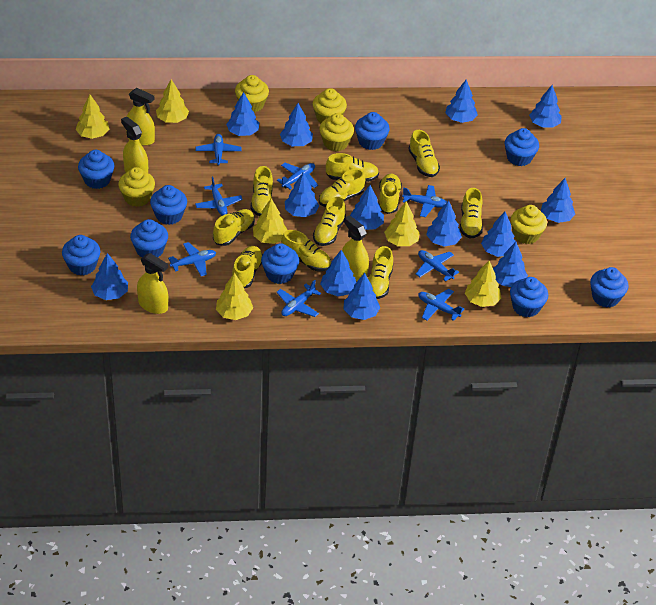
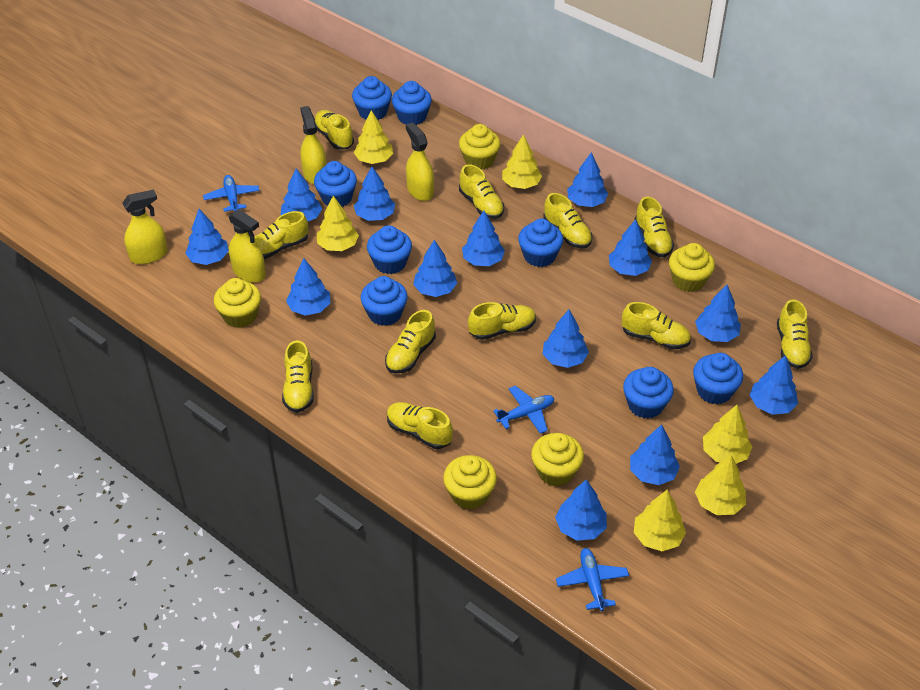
blue cupcake: 9 -> 8
blue plane: 8 -> 3

